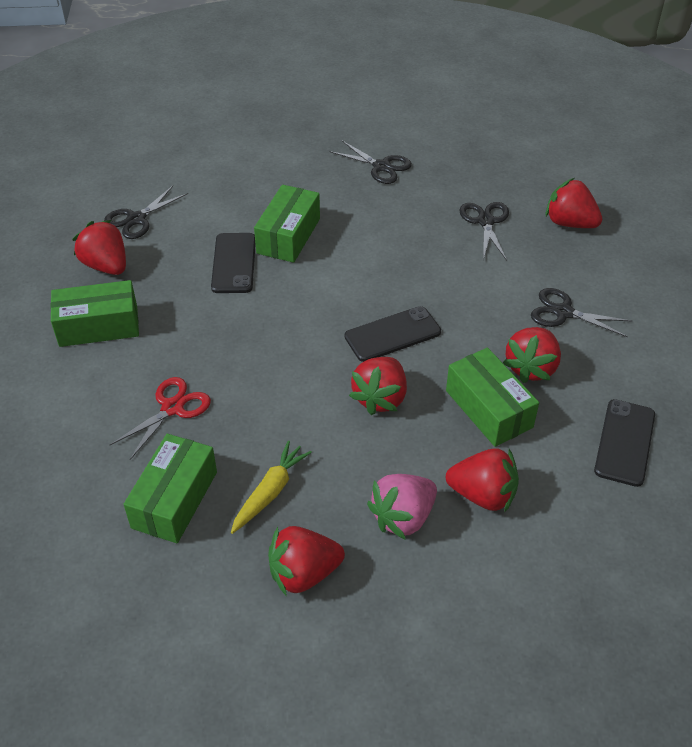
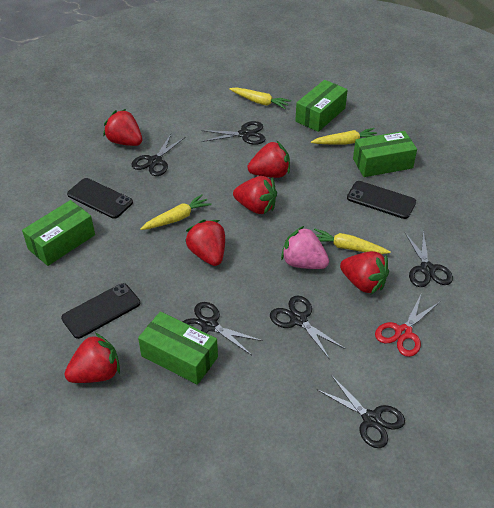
black scissors: 4 -> 6
yellow carrot: 1 -> 4

